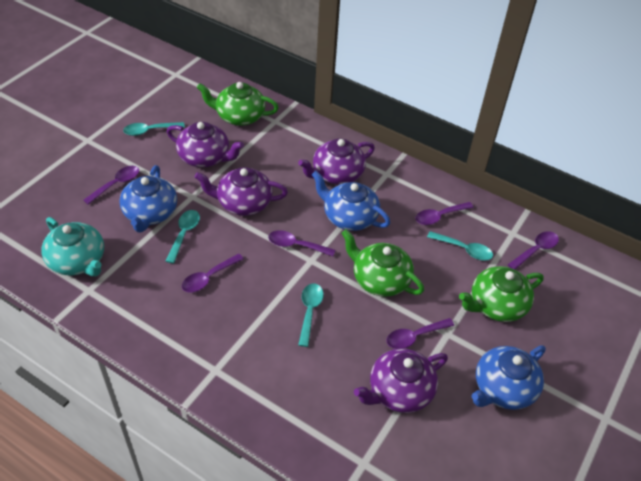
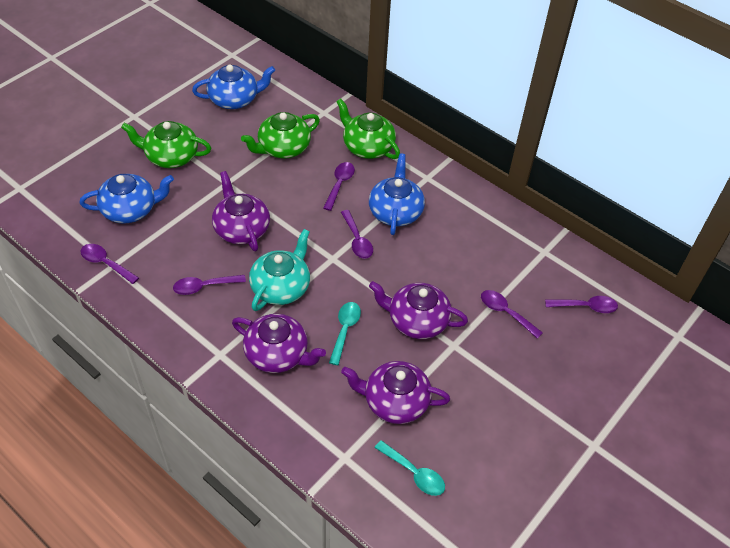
turquoise spoon: 4 -> 2

